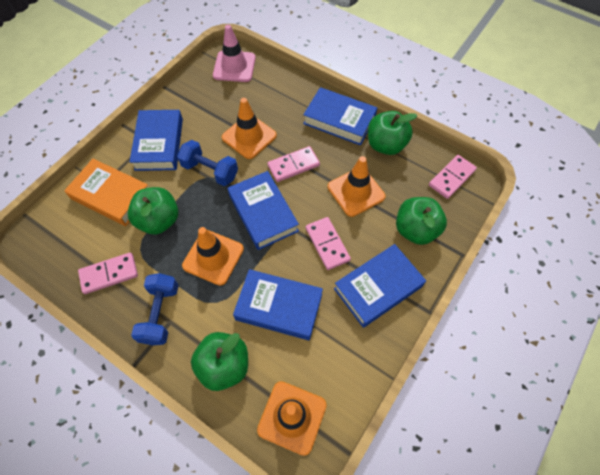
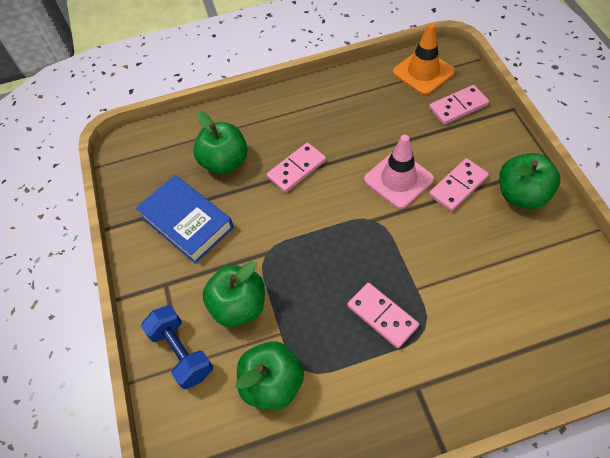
blue book: 5 -> 1
blue dumbbell: 2 -> 1
orange book: 1 -> 0
orange traffic cone: 4 -> 1

